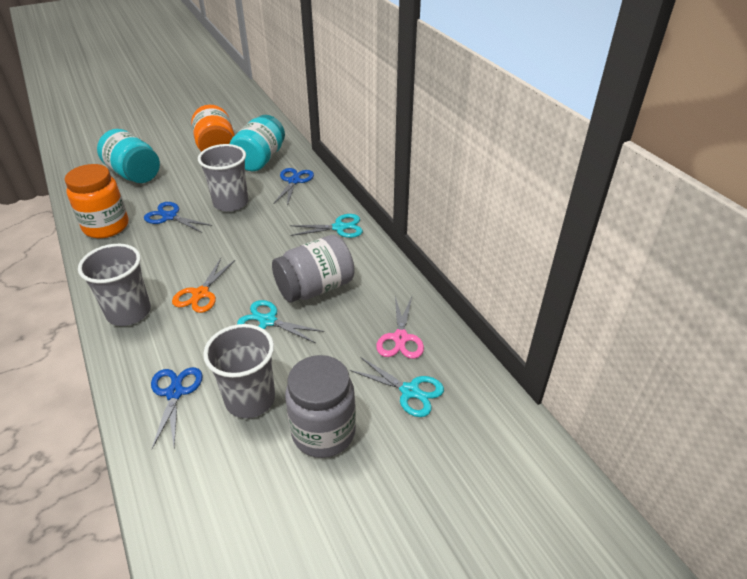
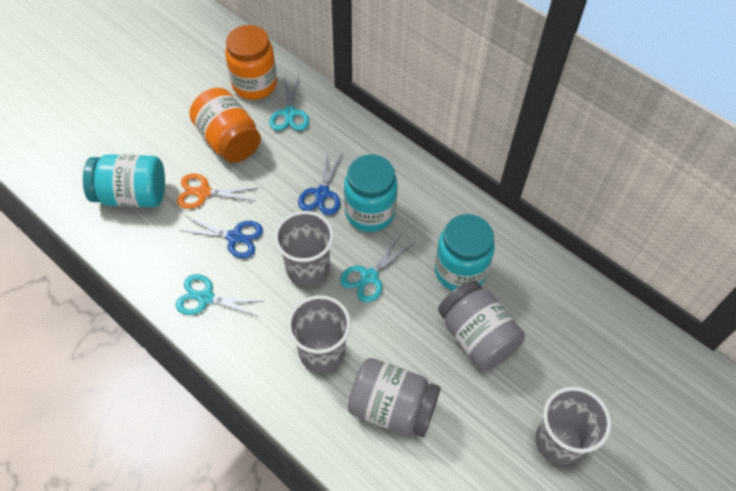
blue scissors: 3 -> 2
pink scissors: 1 -> 0
turquoise jar: 2 -> 3

